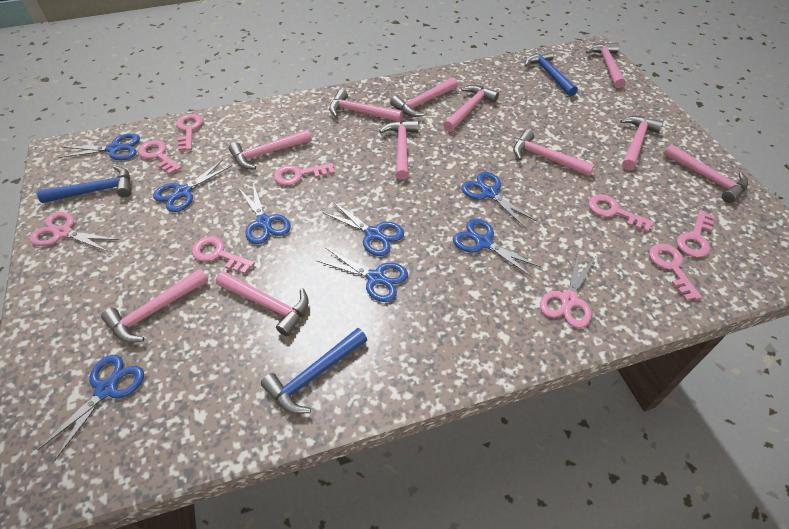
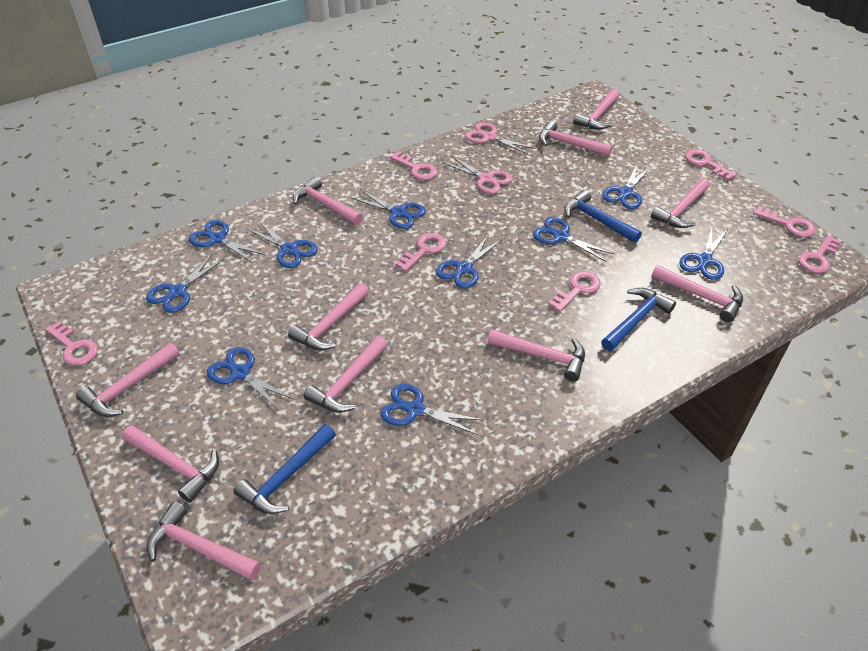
blue scissors: 8 -> 10

